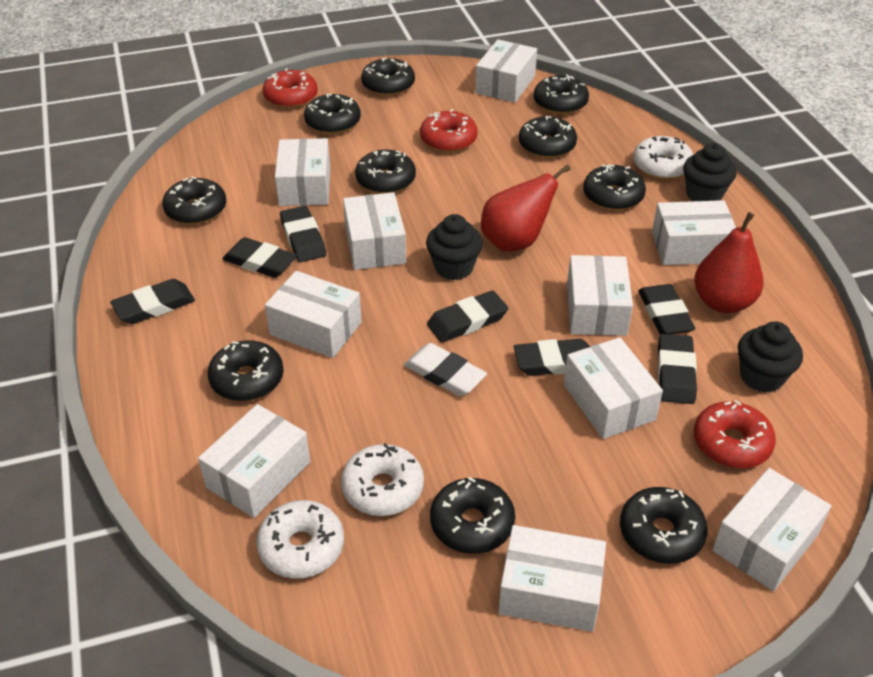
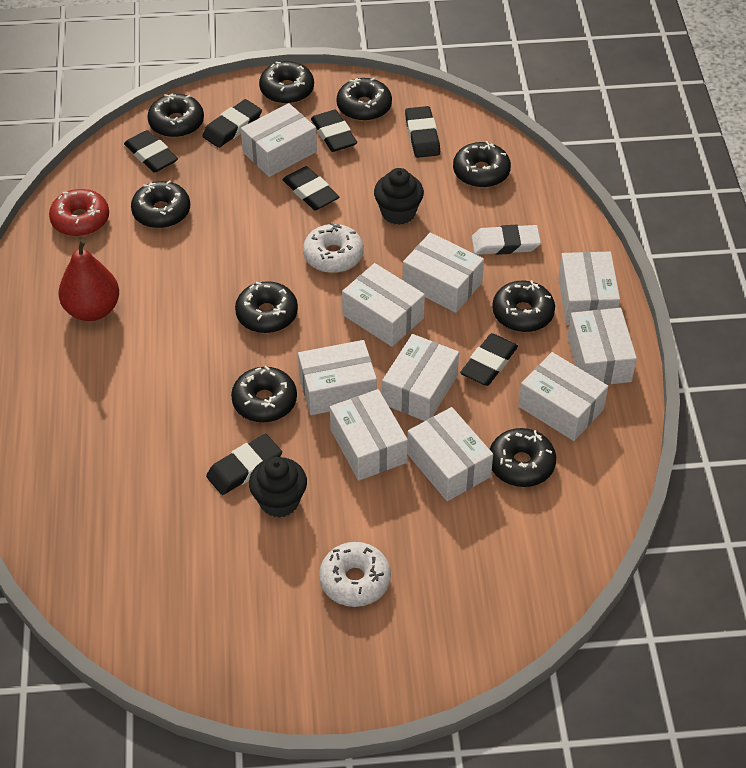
black cupcake: 3 -> 2
black donut: 10 -> 9
red donut: 3 -> 1
red pear: 2 -> 1
white donut: 3 -> 2

